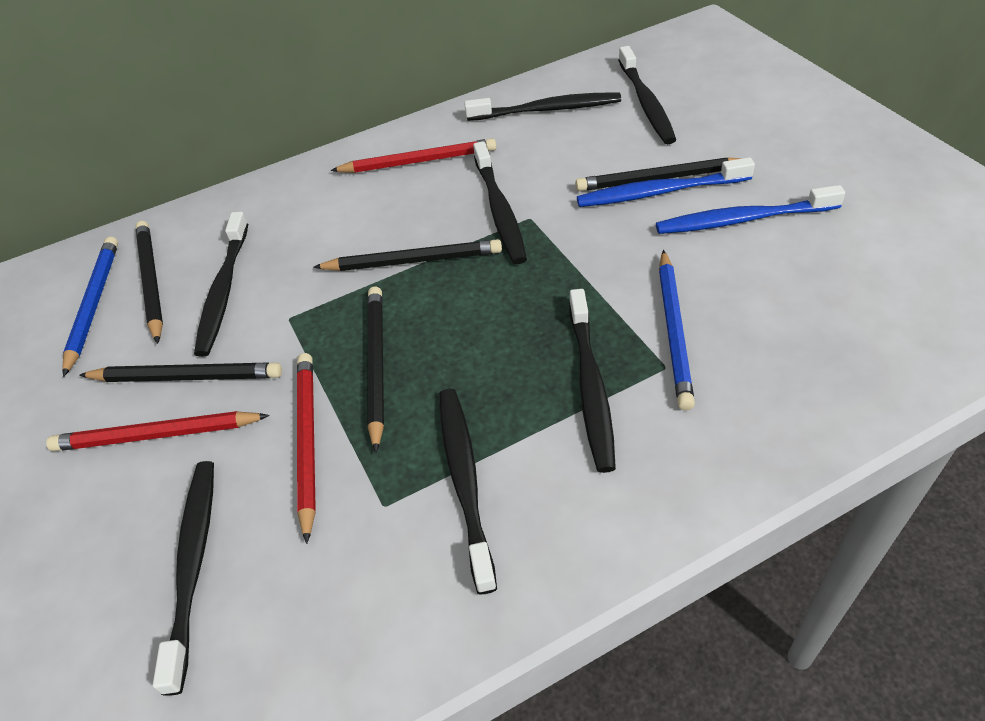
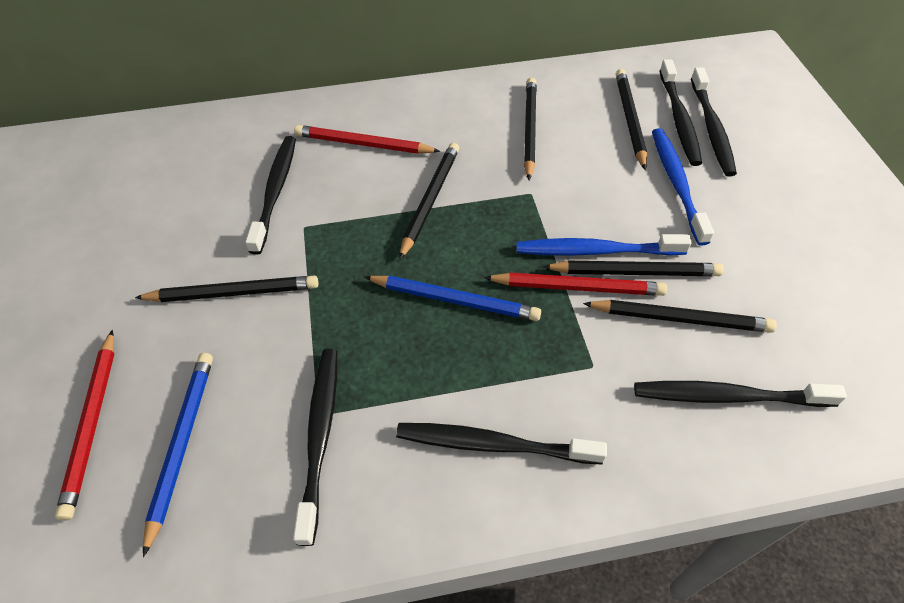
black pencil: 5 -> 6
black toothbrush: 7 -> 6

